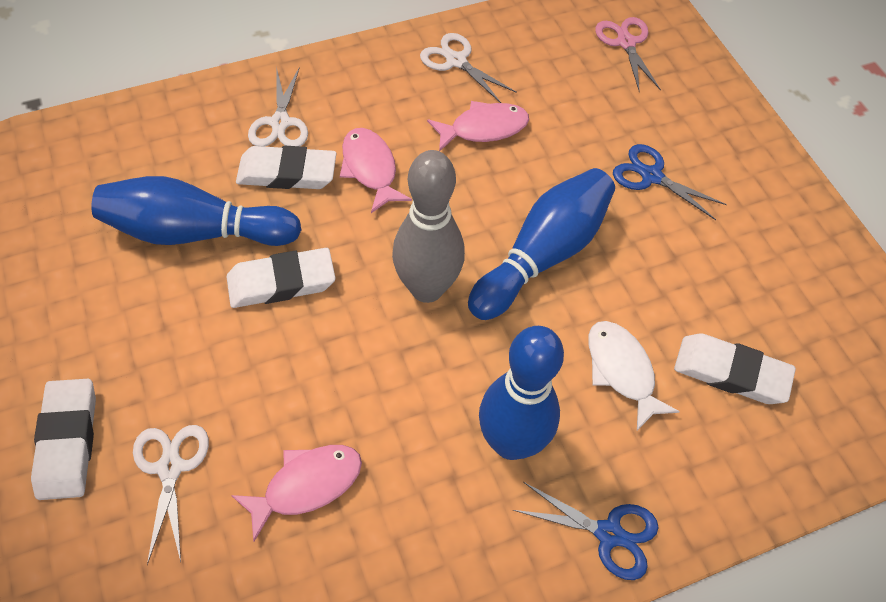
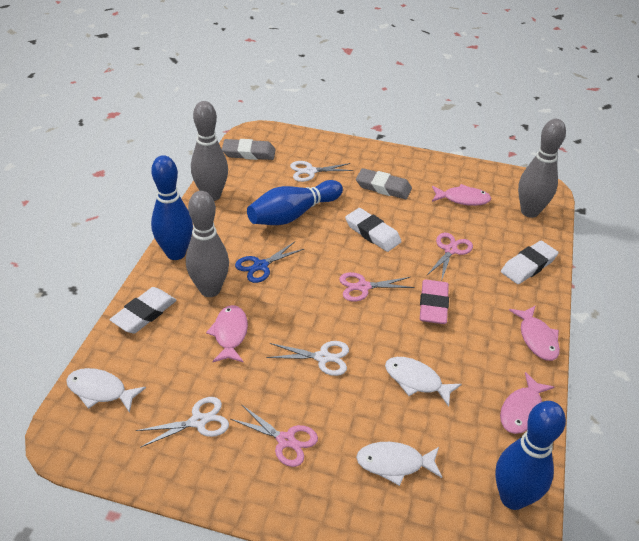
blue scissors: 2 -> 1
grey bowling pin: 1 -> 3
grey eraser: 0 -> 2
pink eraser: 0 -> 1
pink fish: 3 -> 4
pink scissors: 1 -> 3
white eraser: 4 -> 3
white fish: 1 -> 3

